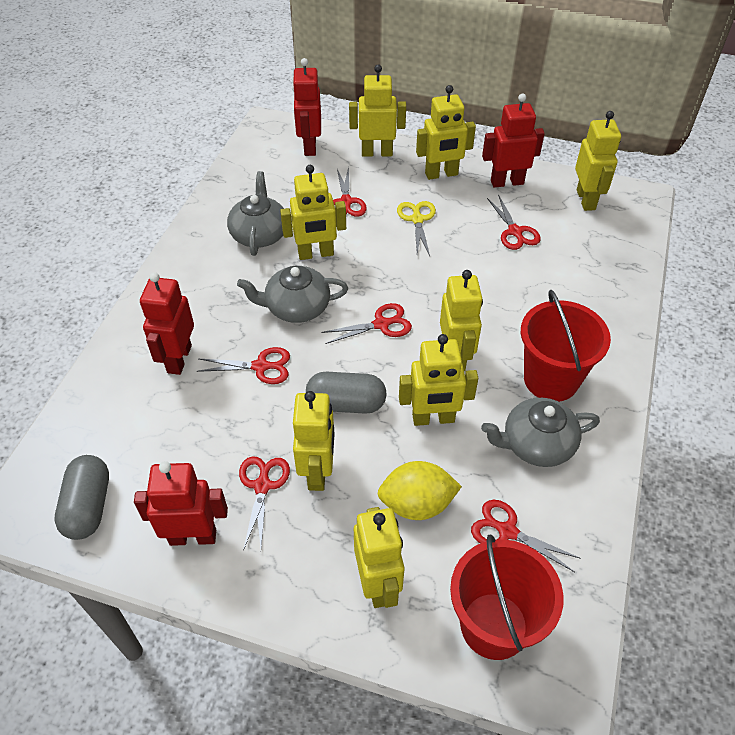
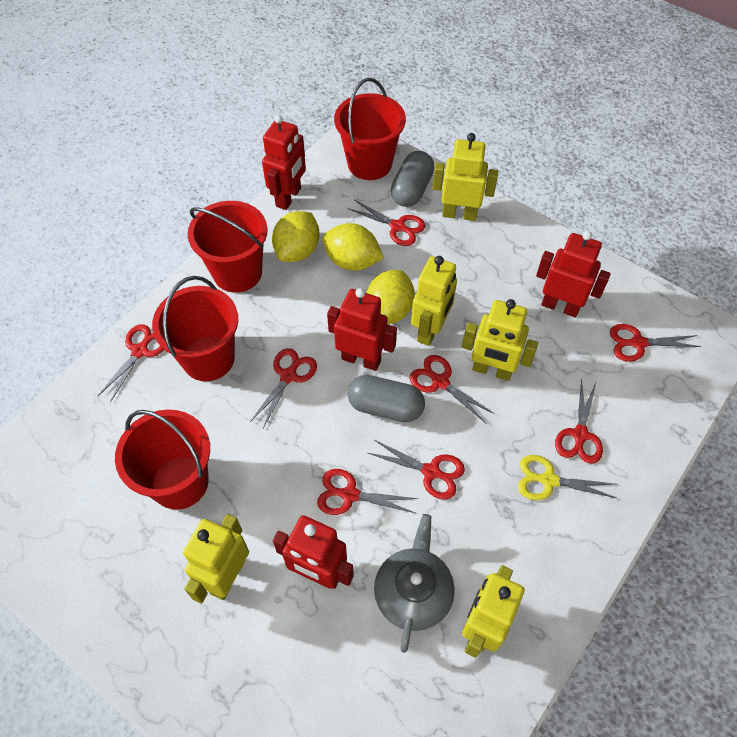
grey teapot: 3 -> 1
red bucket: 2 -> 4
red scissors: 6 -> 8
yellow lemon: 1 -> 3
yellow robot: 8 -> 5

